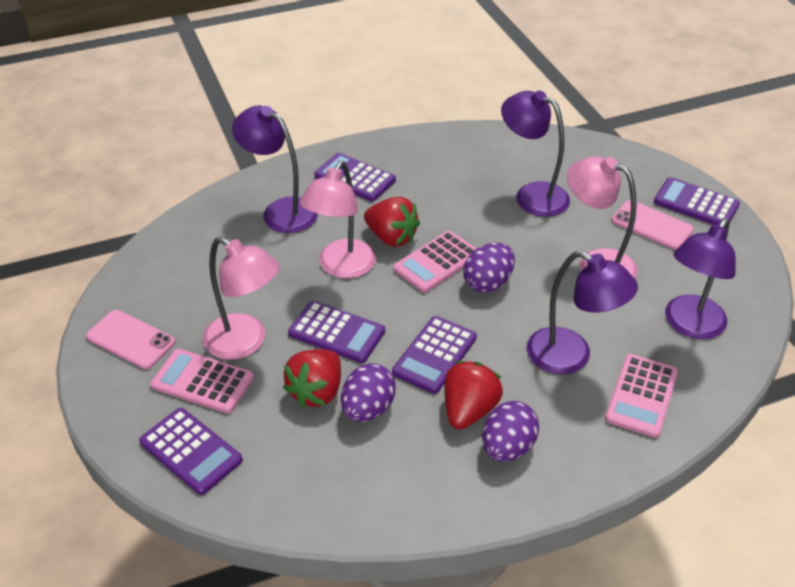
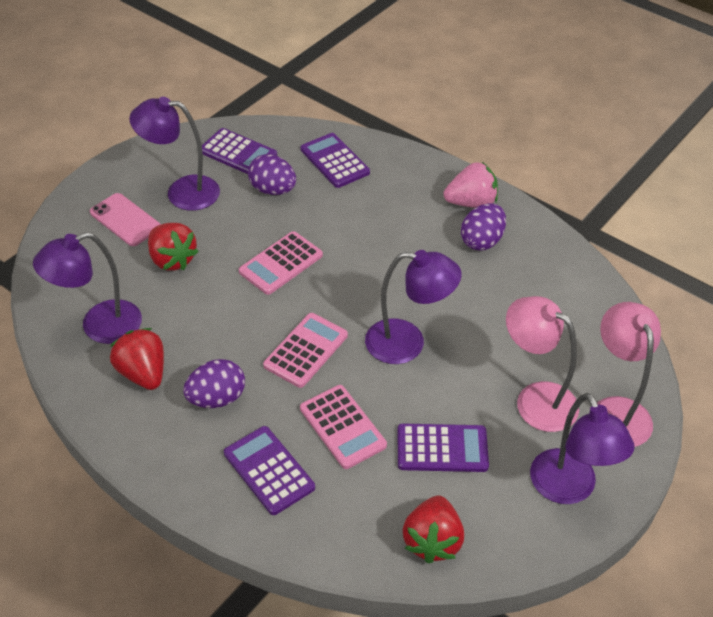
pink lamp: 3 -> 2
pink phone: 2 -> 1
pink strawberry: 0 -> 1
purple calculator: 5 -> 4

